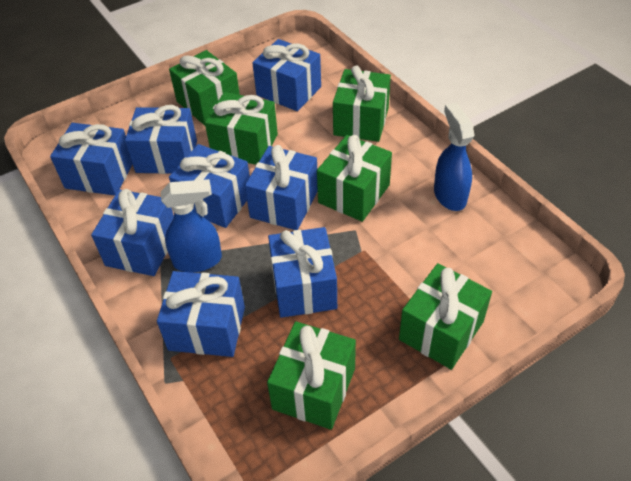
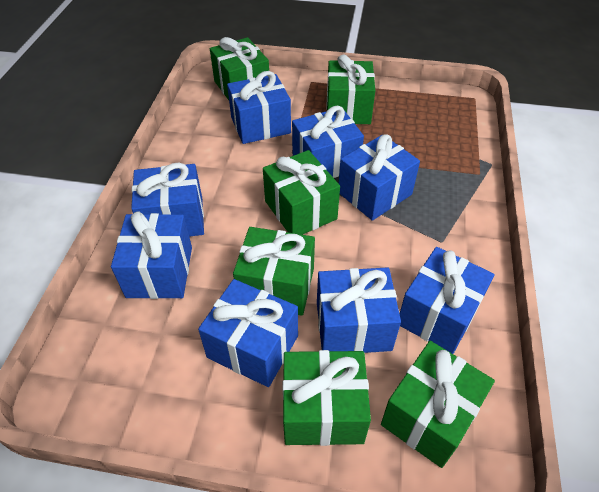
blue spray bottle: 2 -> 0

